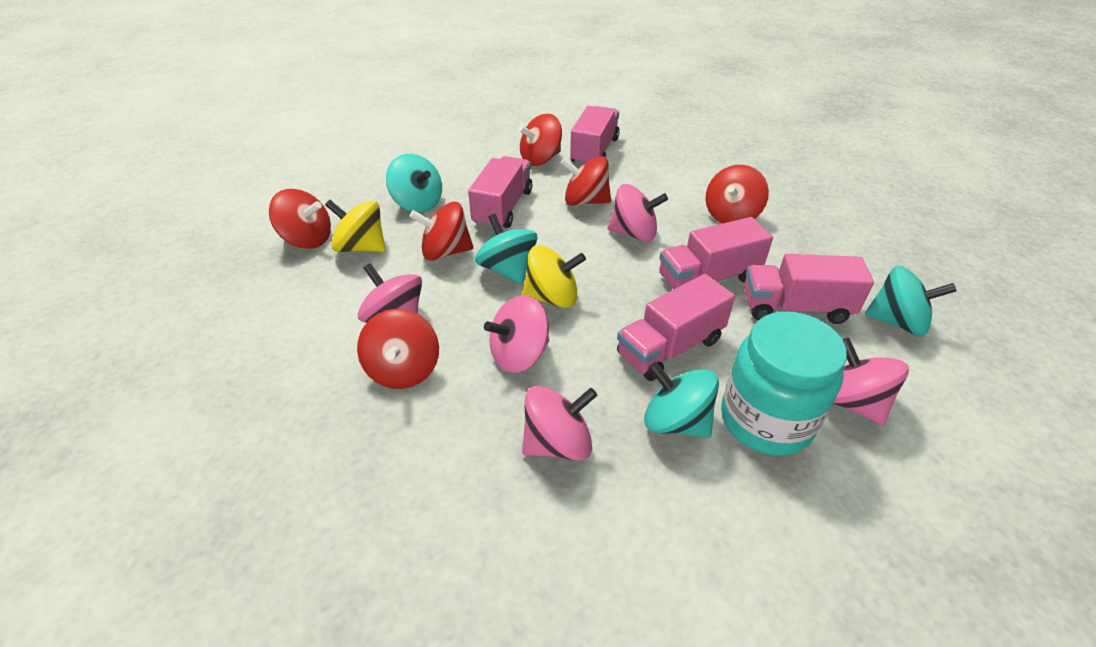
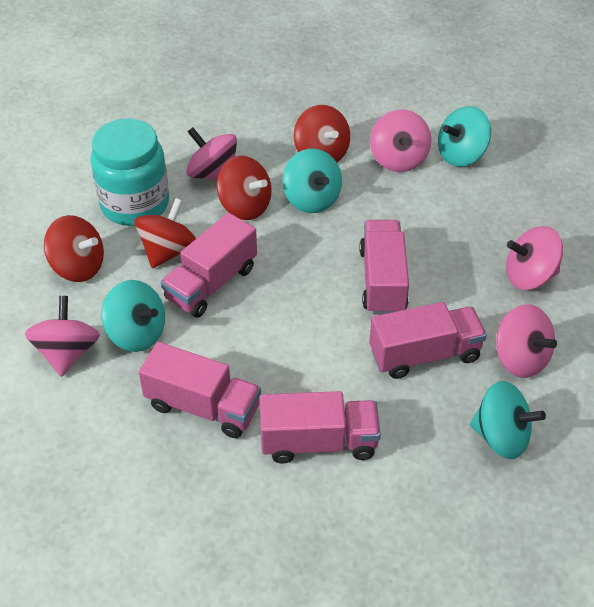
red spinning top: 6 -> 4
yellow spinning top: 2 -> 0

